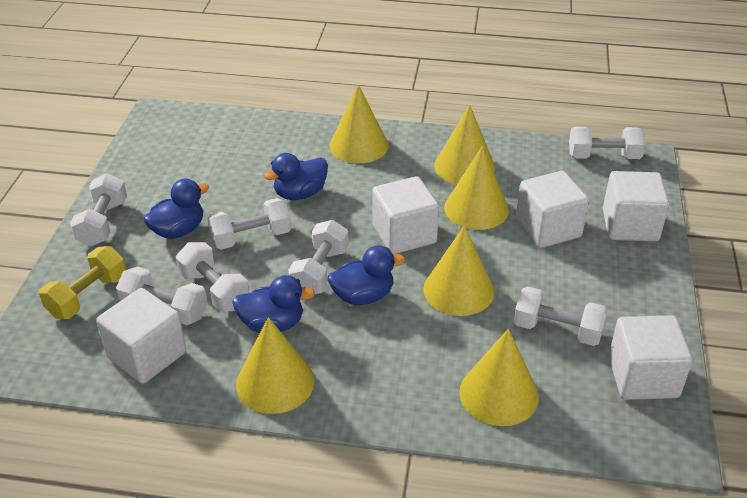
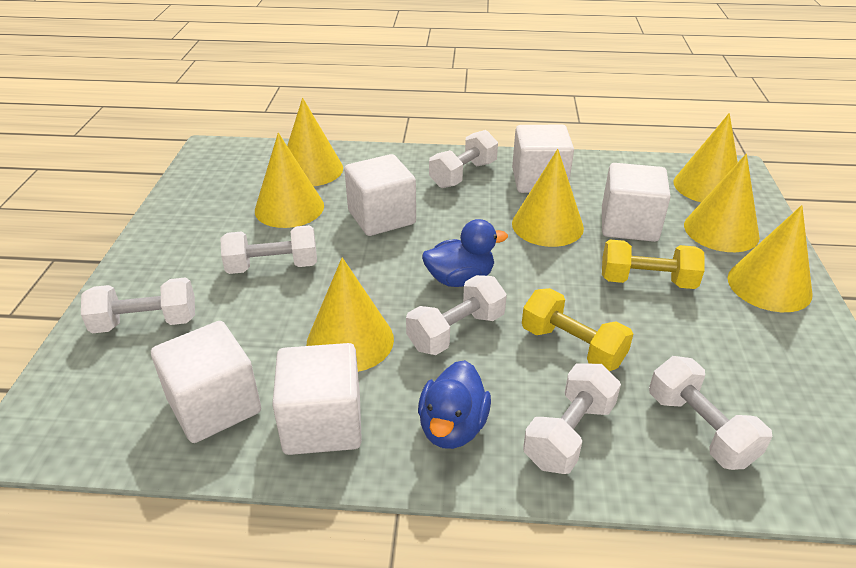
blue duck: 4 -> 2
white dumbbell: 7 -> 6
yellow cone: 6 -> 7
yellow dumbbell: 1 -> 2

